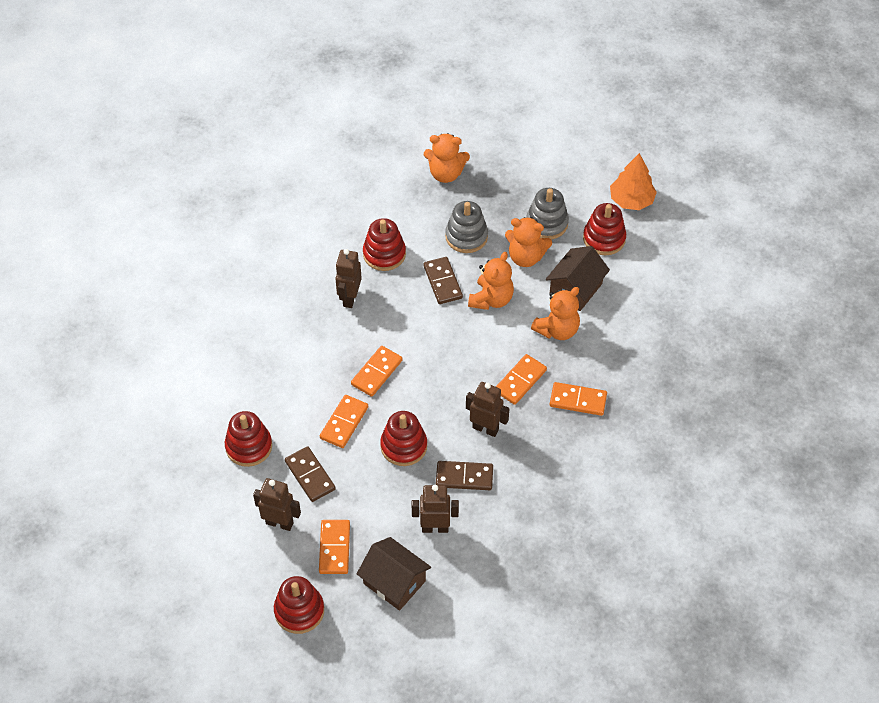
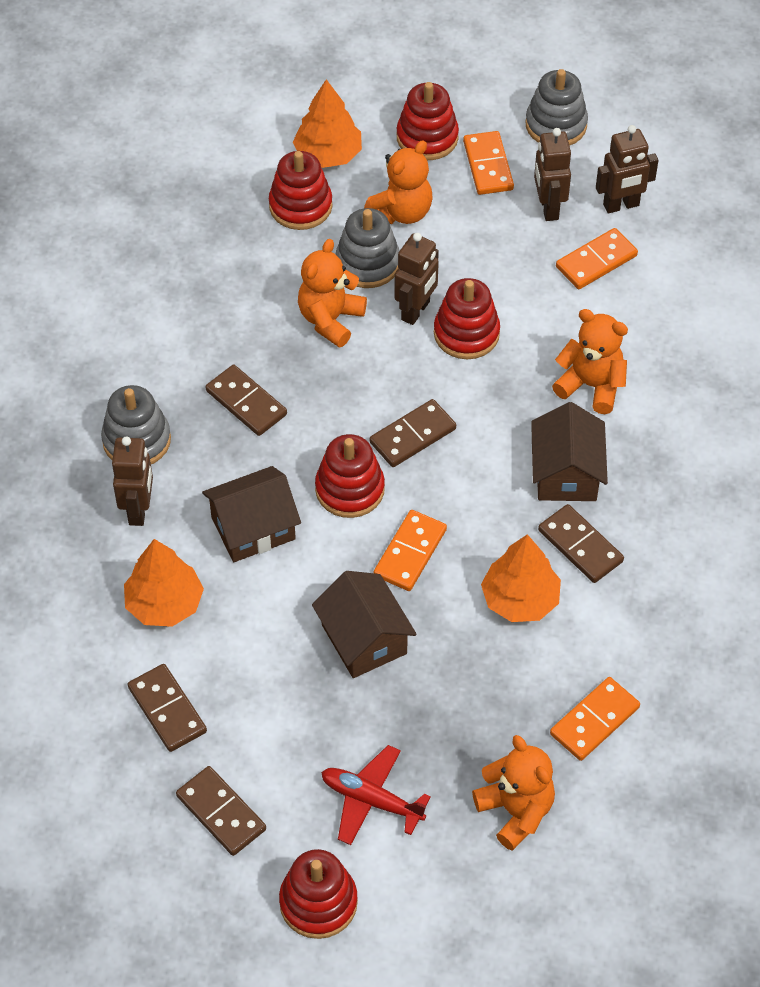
brown domino: 3 -> 5
brown house: 2 -> 3
grey stacking toy: 2 -> 3
orange domino: 5 -> 4
orange tree: 1 -> 3
red plane: 0 -> 1

